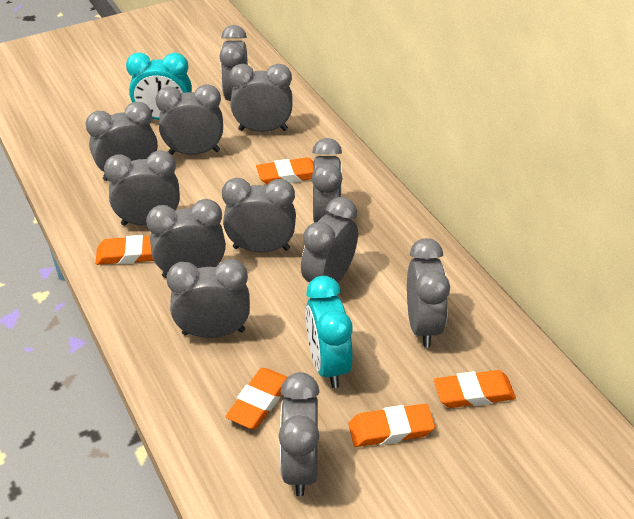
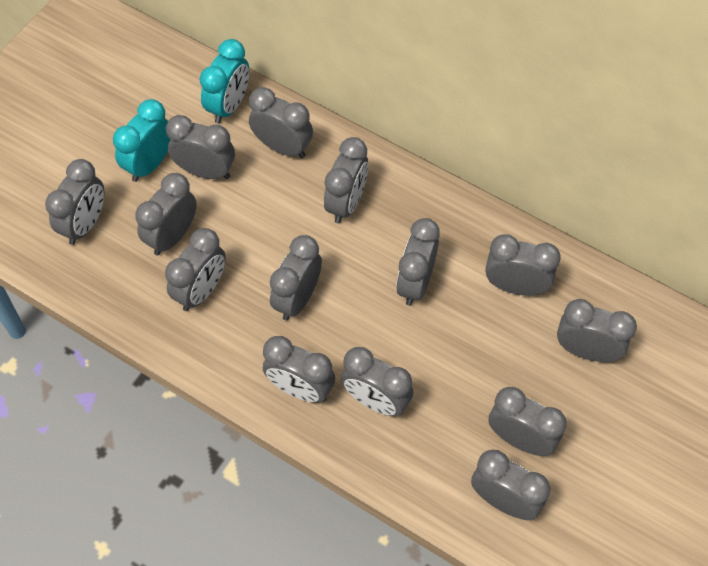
grey clock: 12 -> 14
orange eraser: 5 -> 0

